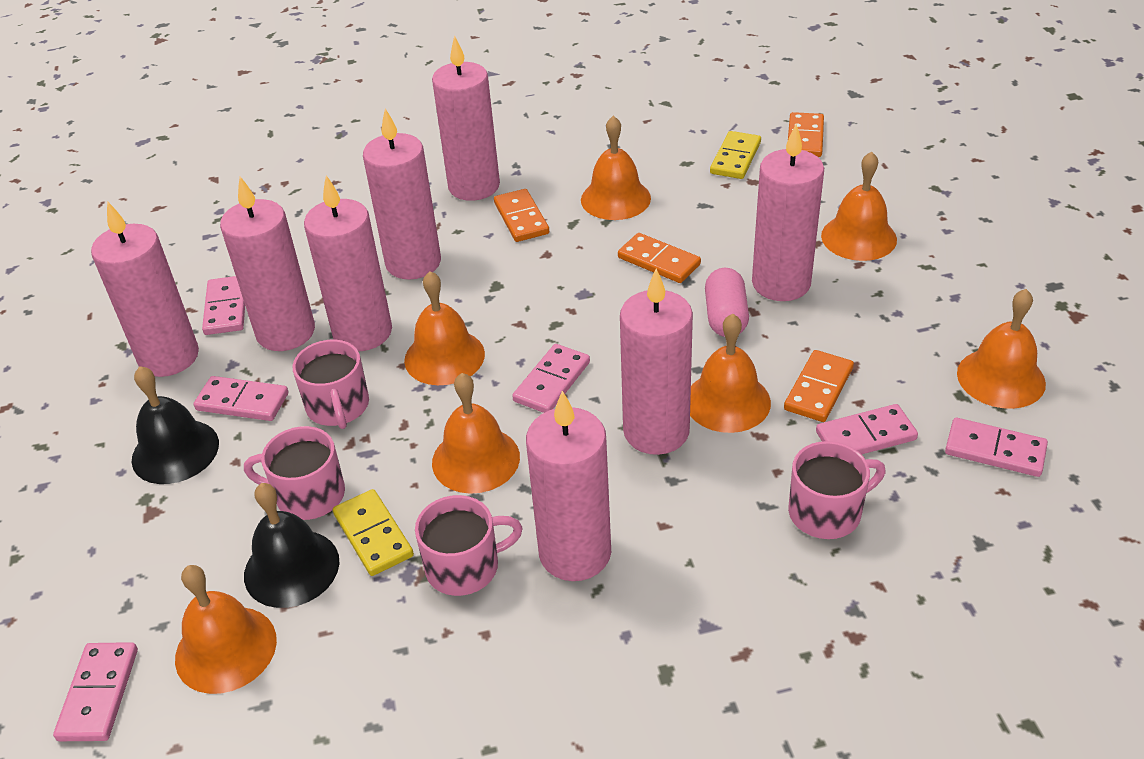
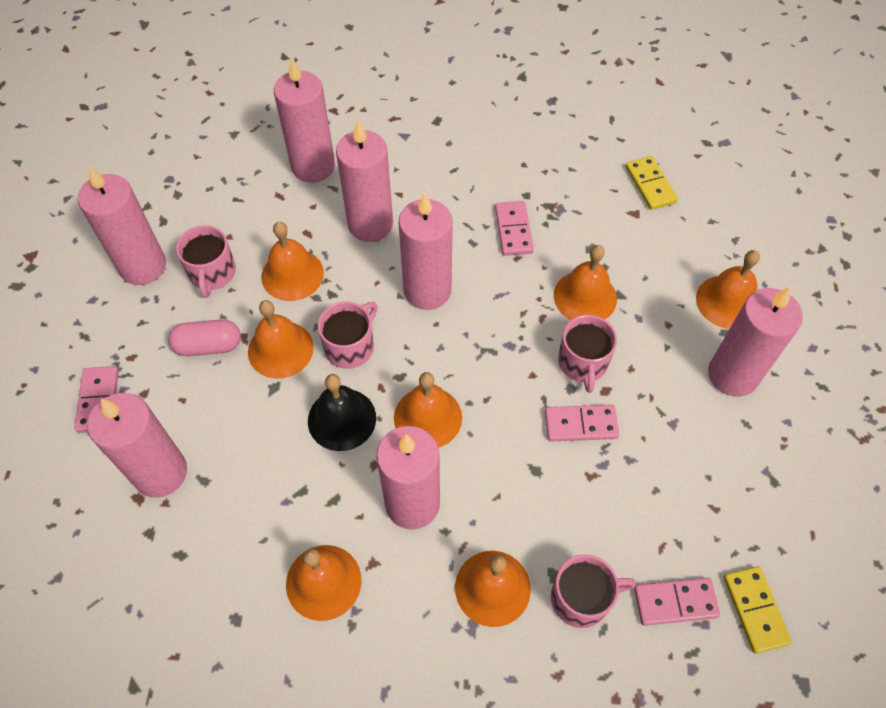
black bell: 2 -> 1
orange domino: 4 -> 0
pink candle: 8 -> 7
pink domino: 6 -> 4

